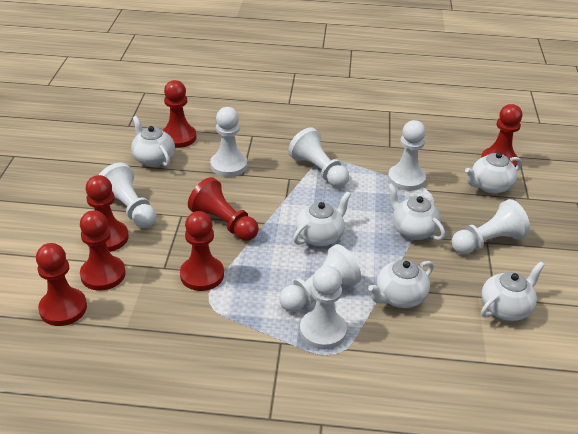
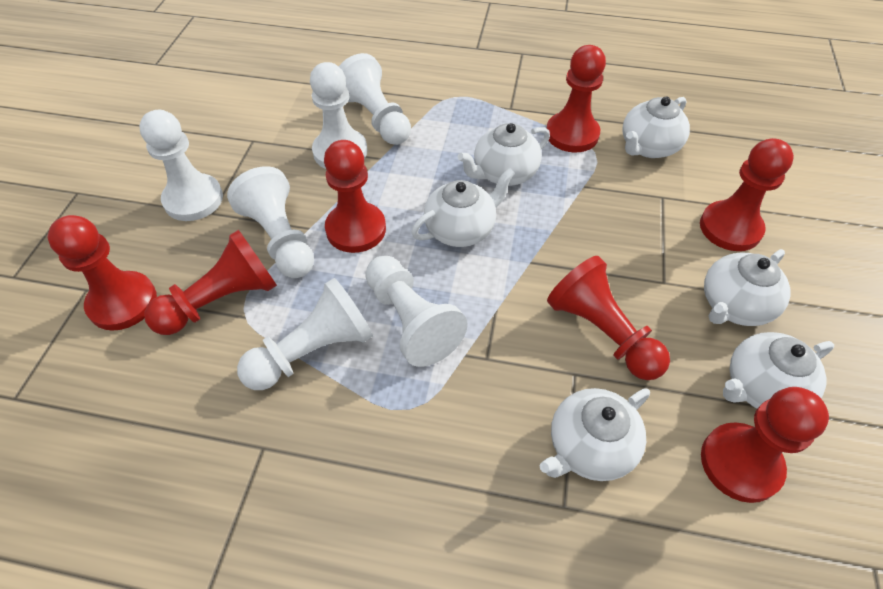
white pawn: 7 -> 6

